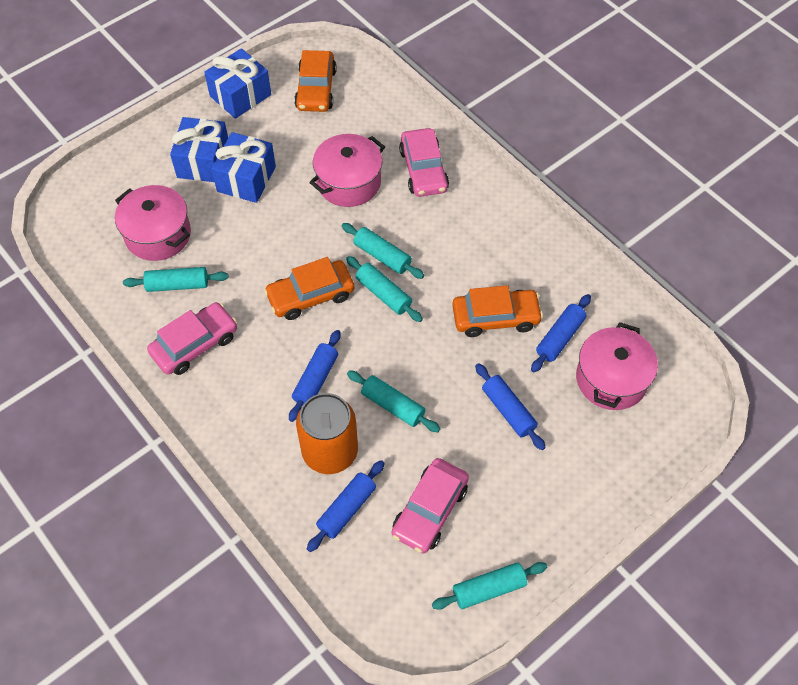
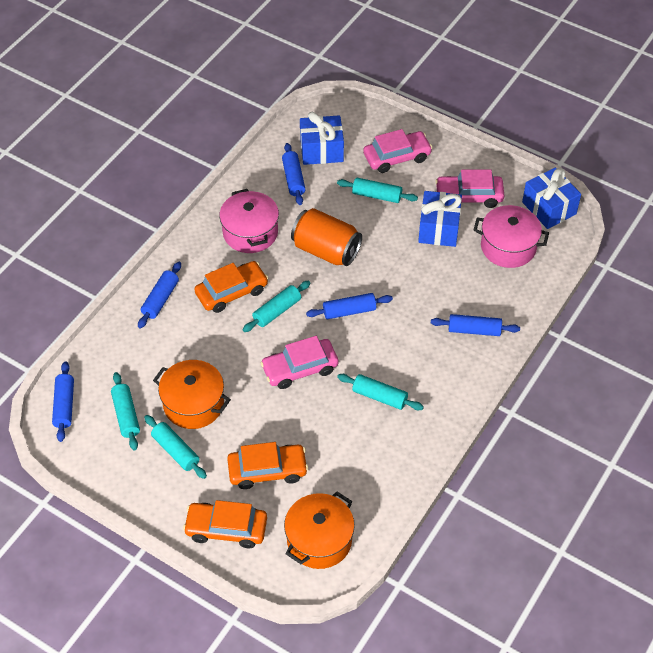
blue rolling pin: 4 -> 5
orange pot: 0 -> 2
pink pot: 3 -> 2

